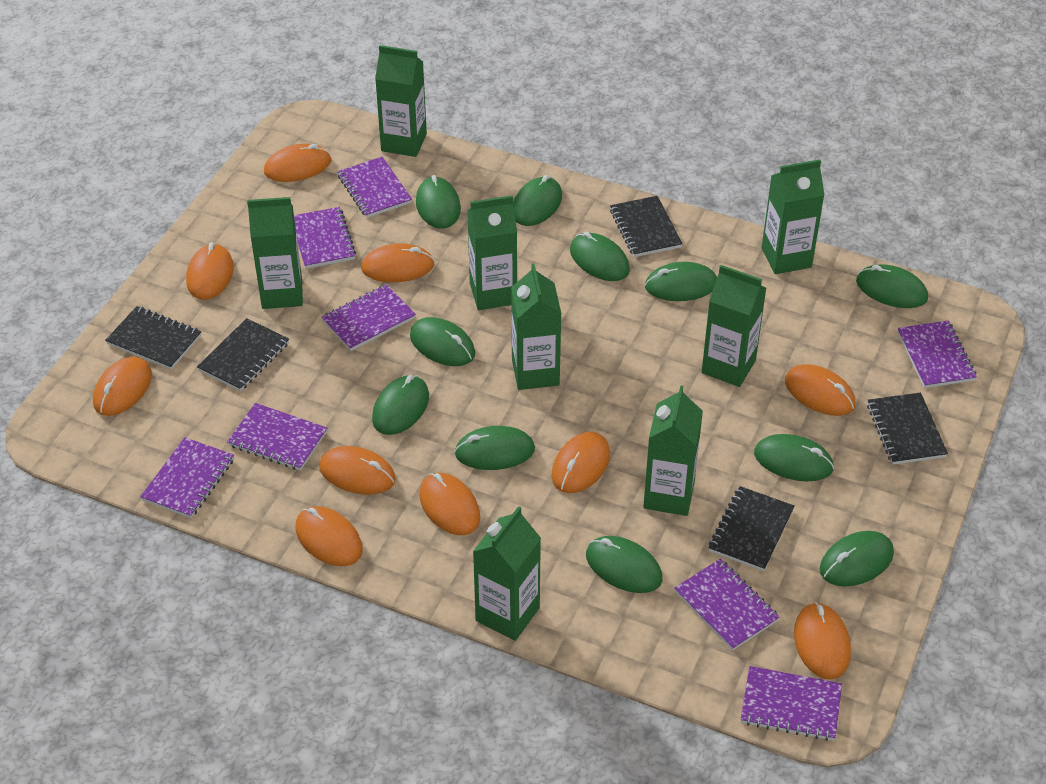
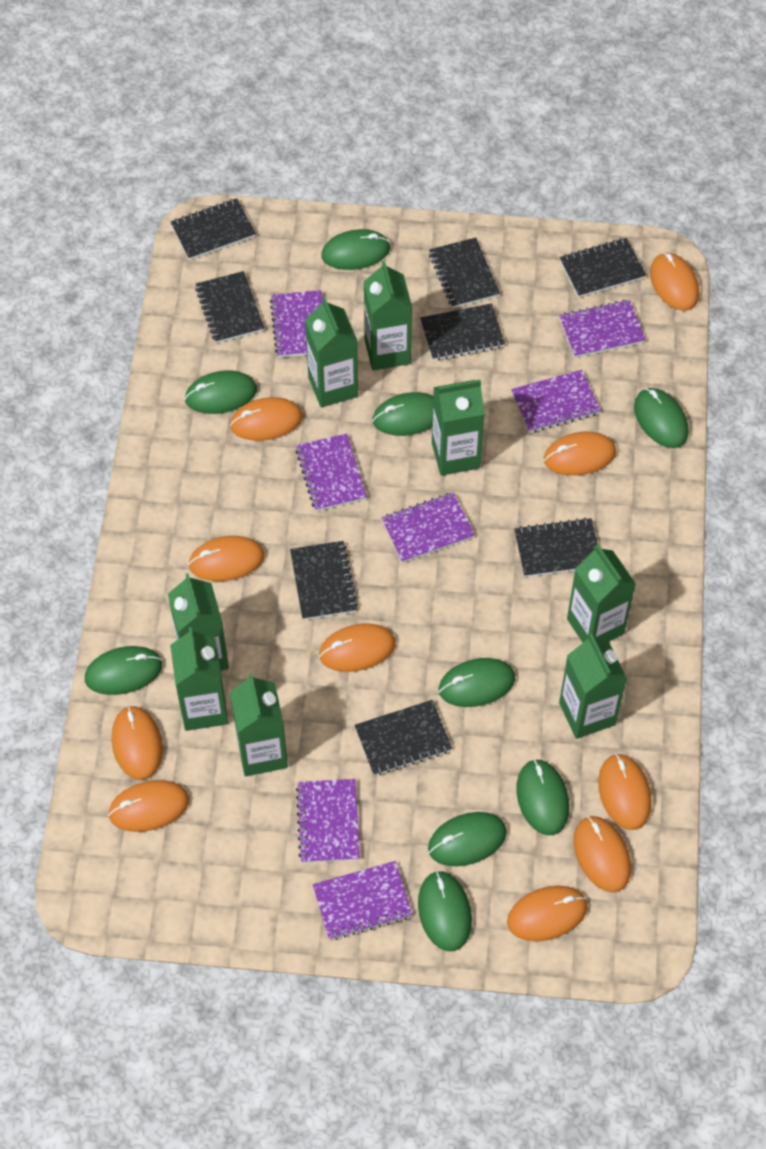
black notebook: 5 -> 8
green mouse: 11 -> 9
purple notebook: 8 -> 7

